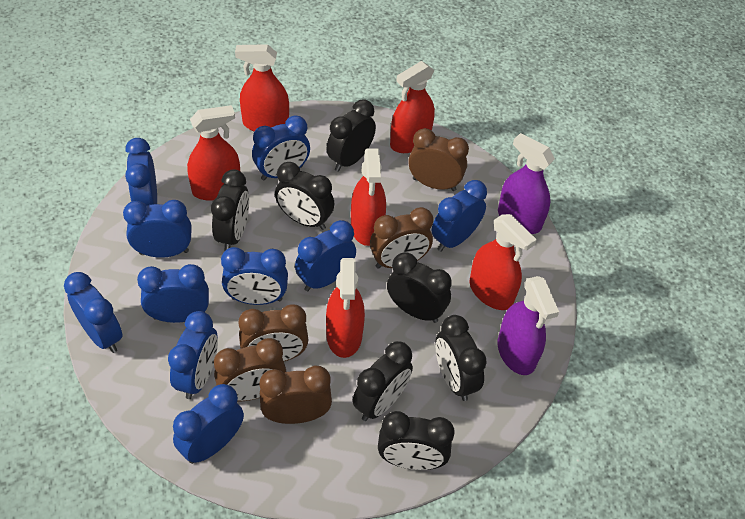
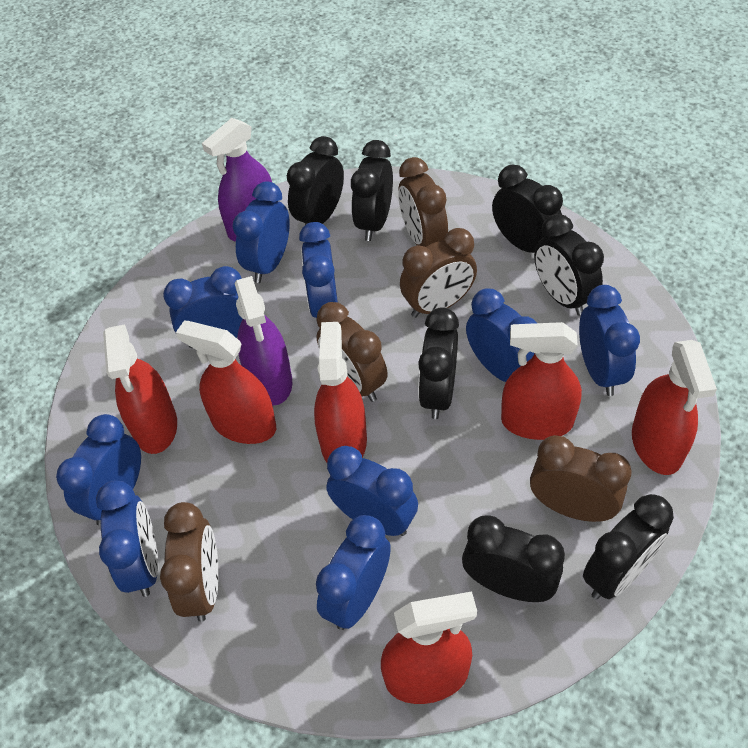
blue clock: 10 -> 9

